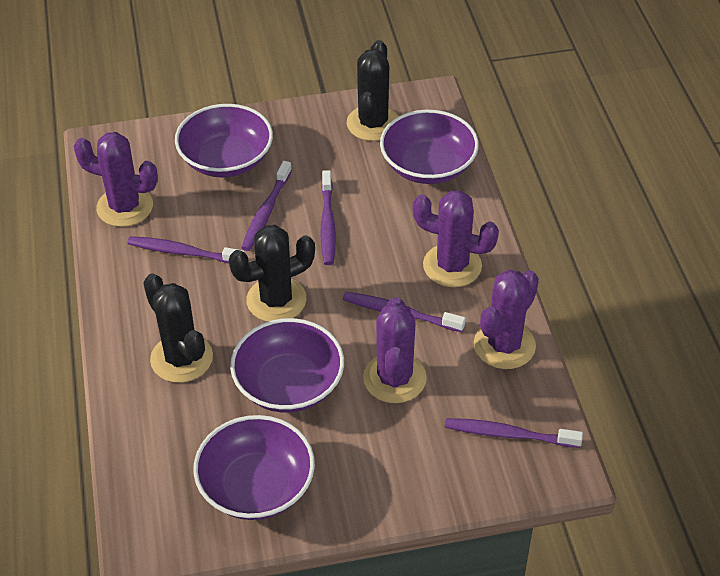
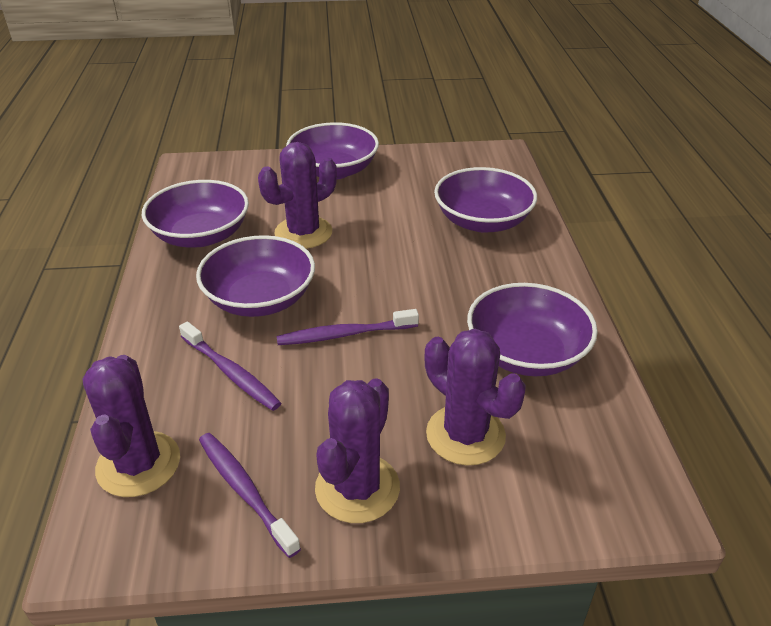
black cactus: 3 -> 0
purple bowl: 4 -> 5
purple toothbrush: 5 -> 3

